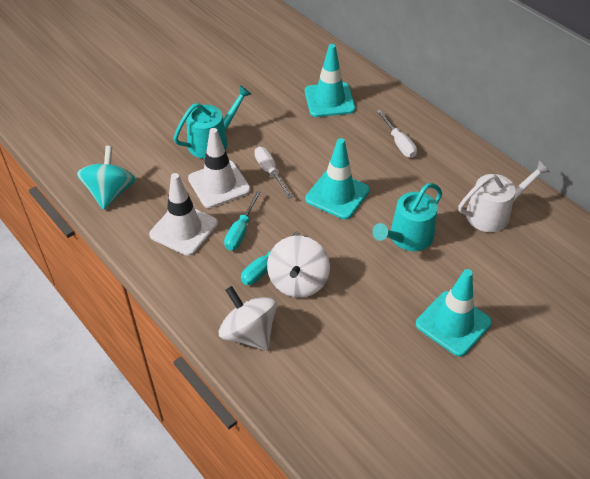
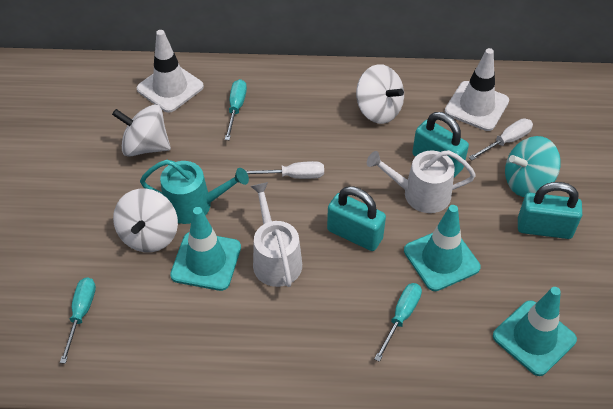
turquoise padlock: 0 -> 3
turquoise screwdriver: 2 -> 3
turquoise watering can: 2 -> 1
white spinning top: 2 -> 3
white watering can: 1 -> 2

